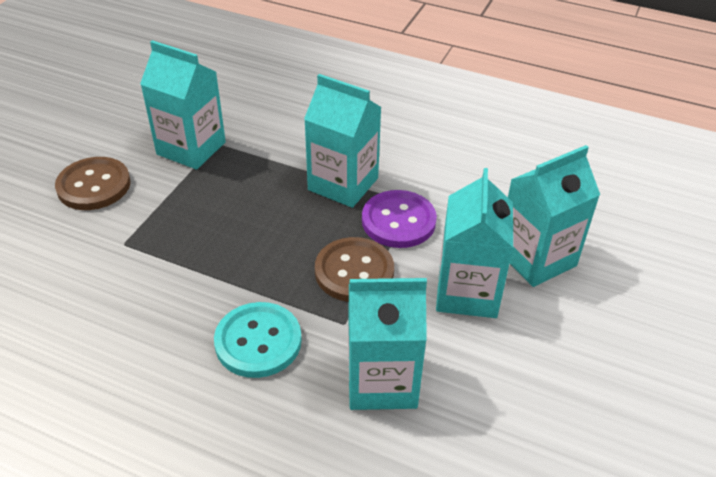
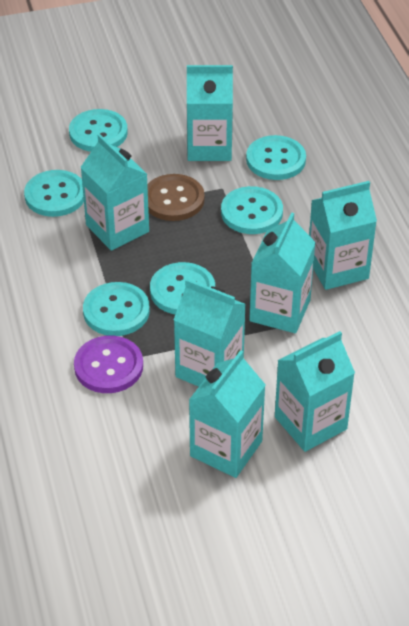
brown button: 2 -> 1
turquoise button: 1 -> 6
turquoise carton: 5 -> 7

